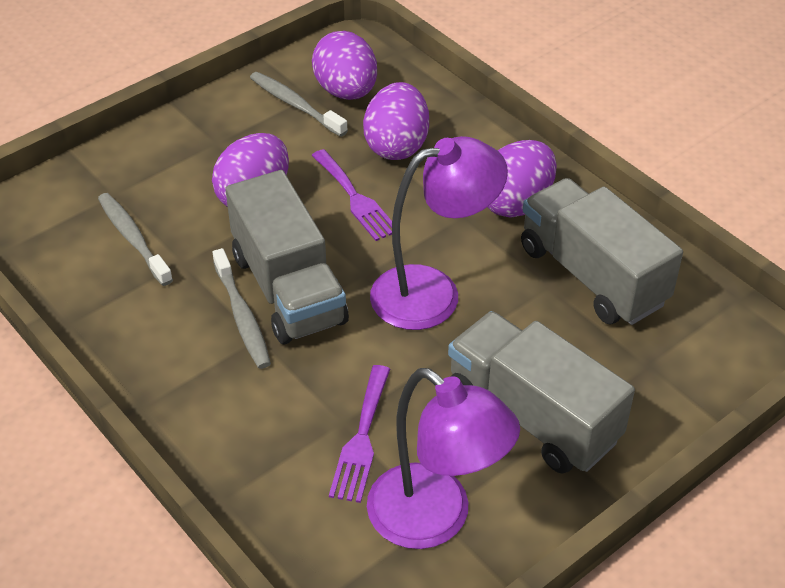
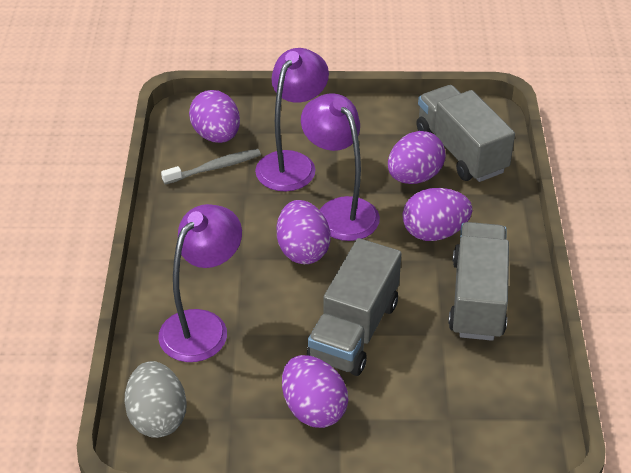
grey egg: 0 -> 1
grey toothbrush: 3 -> 1
purple egg: 4 -> 5
purple fork: 2 -> 0
purple lamp: 2 -> 3

